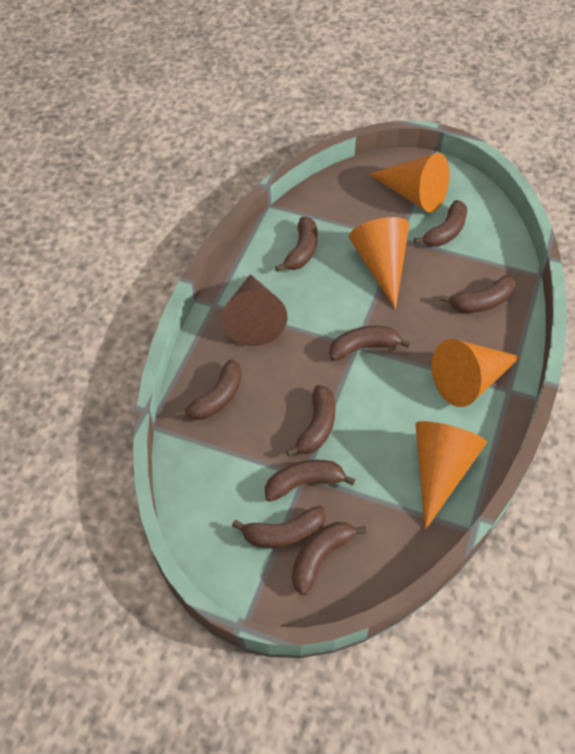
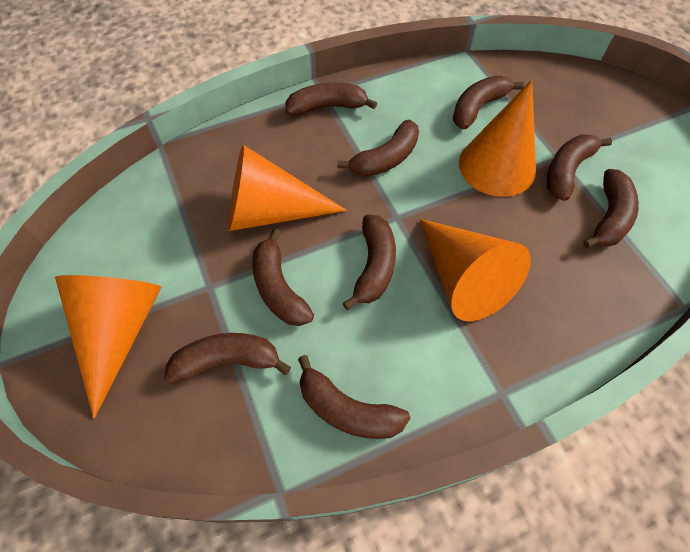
brown cone: 1 -> 0

